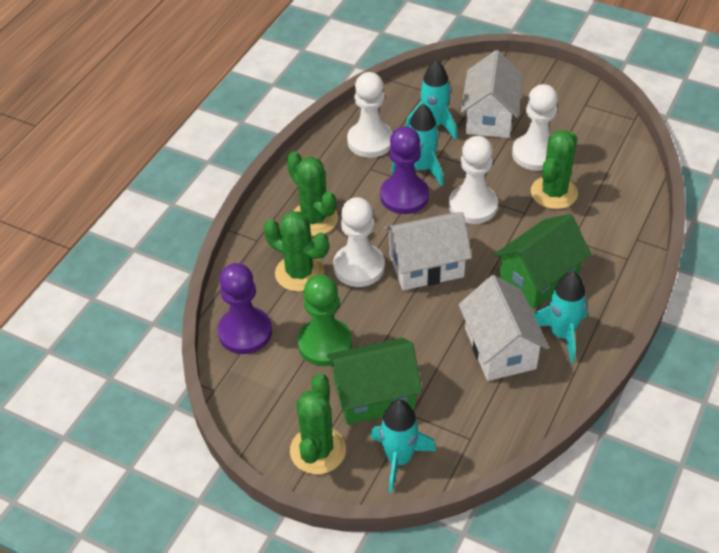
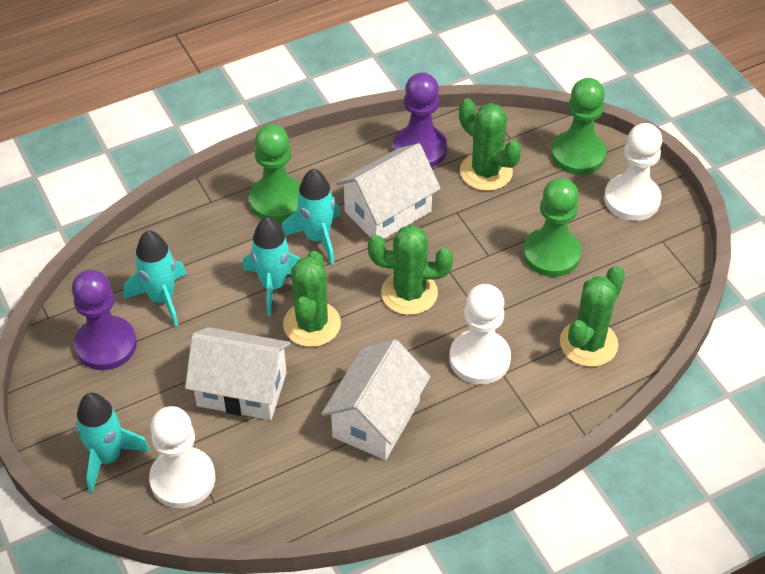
green house: 2 -> 0
green pawn: 1 -> 3
white pawn: 4 -> 3

